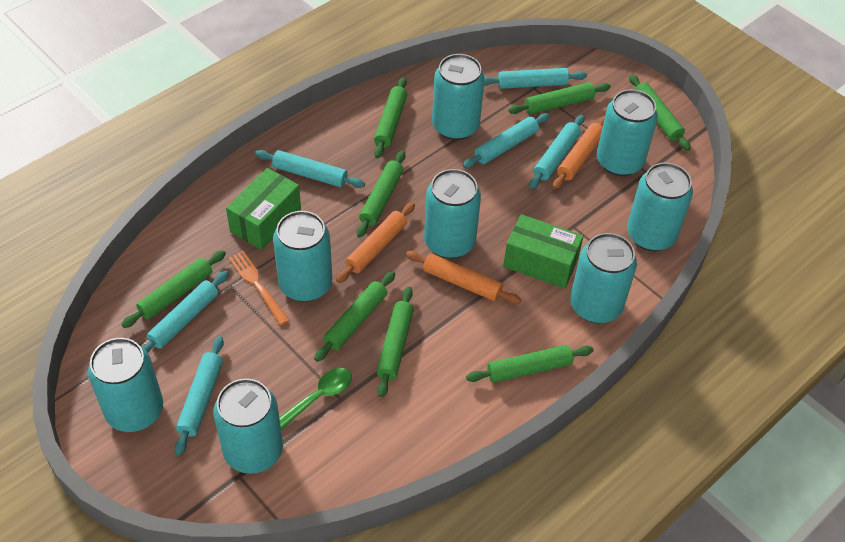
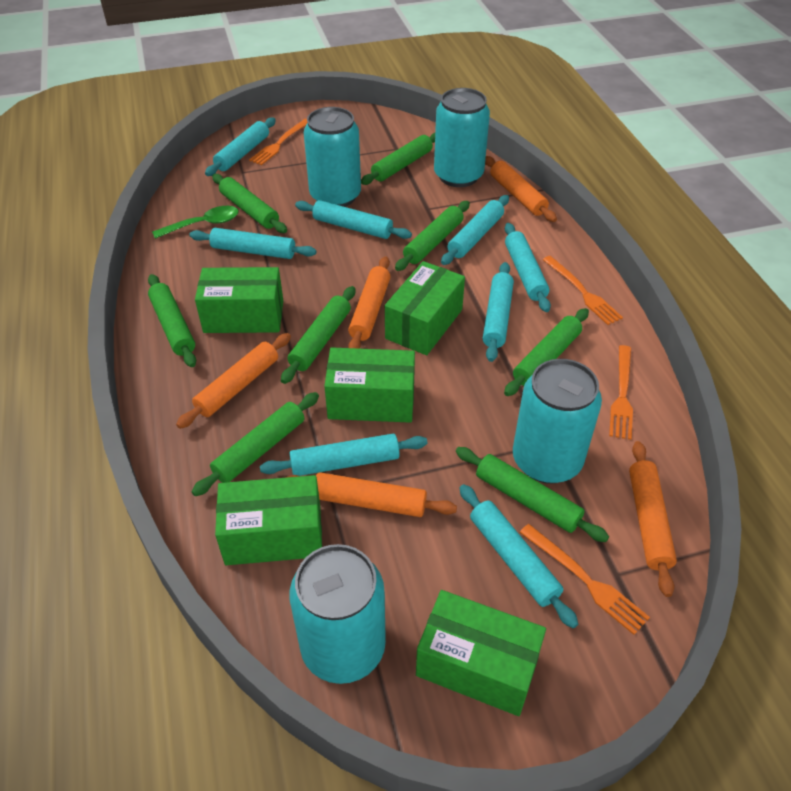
green box: 2 -> 5
orange fork: 1 -> 4
orange rolling pin: 3 -> 5
turquoise can: 8 -> 4
turquoise rolling pin: 6 -> 8

